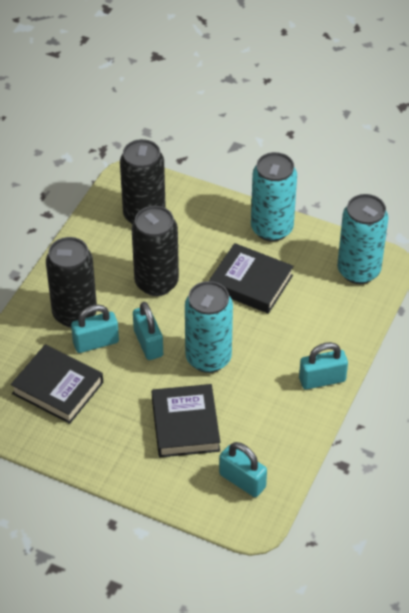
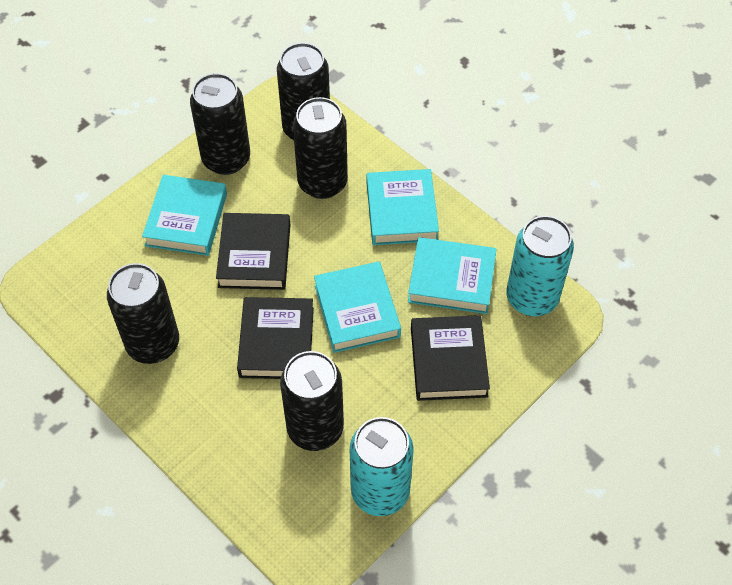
black can: 3 -> 5
turquoise book: 0 -> 4
turquoise can: 3 -> 2
turquoise padlock: 4 -> 0

